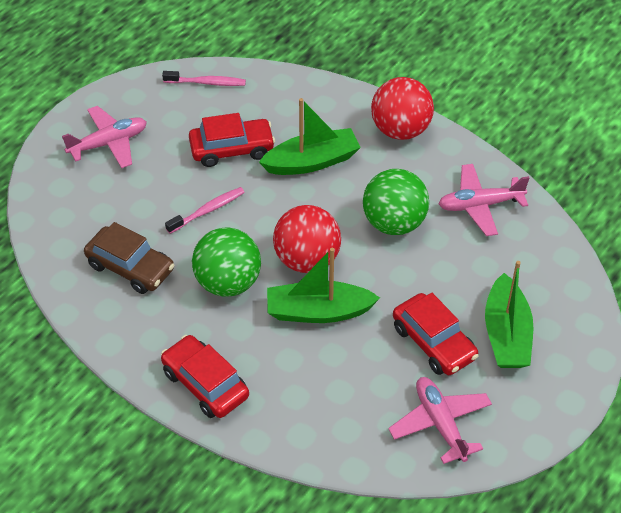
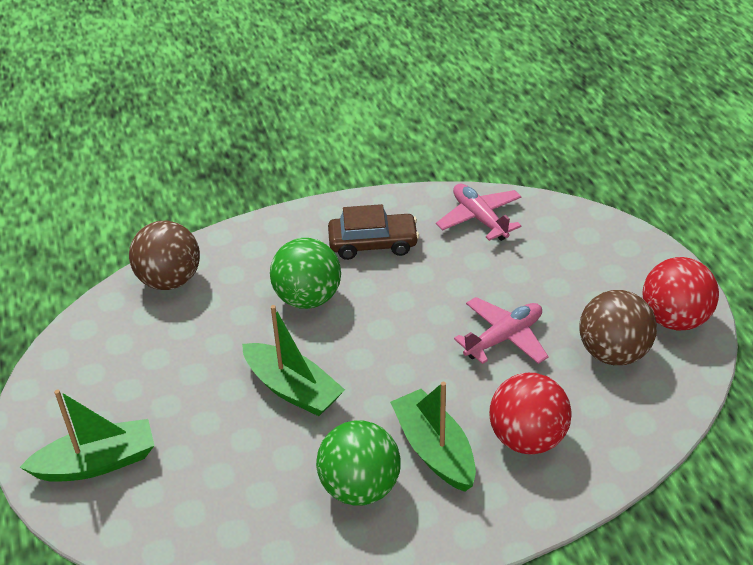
brown ball: 0 -> 2
pink plane: 3 -> 2
pink toothbrush: 2 -> 0
red car: 3 -> 0

